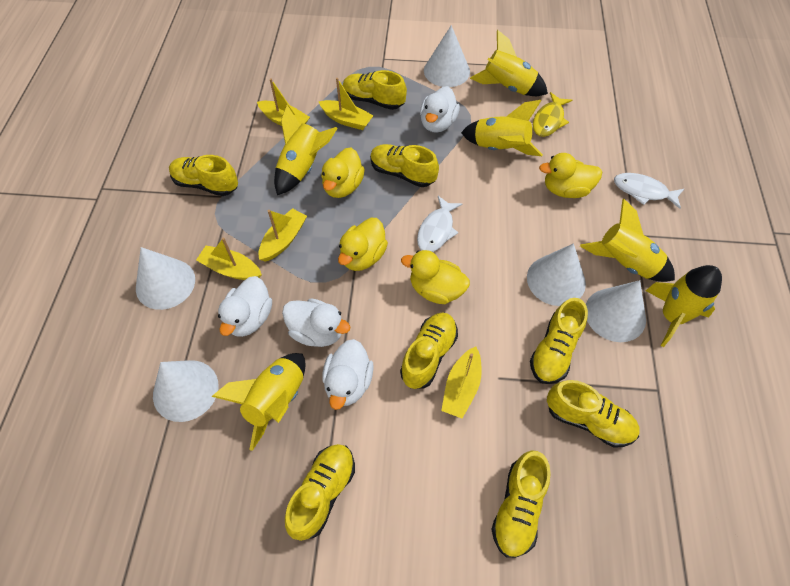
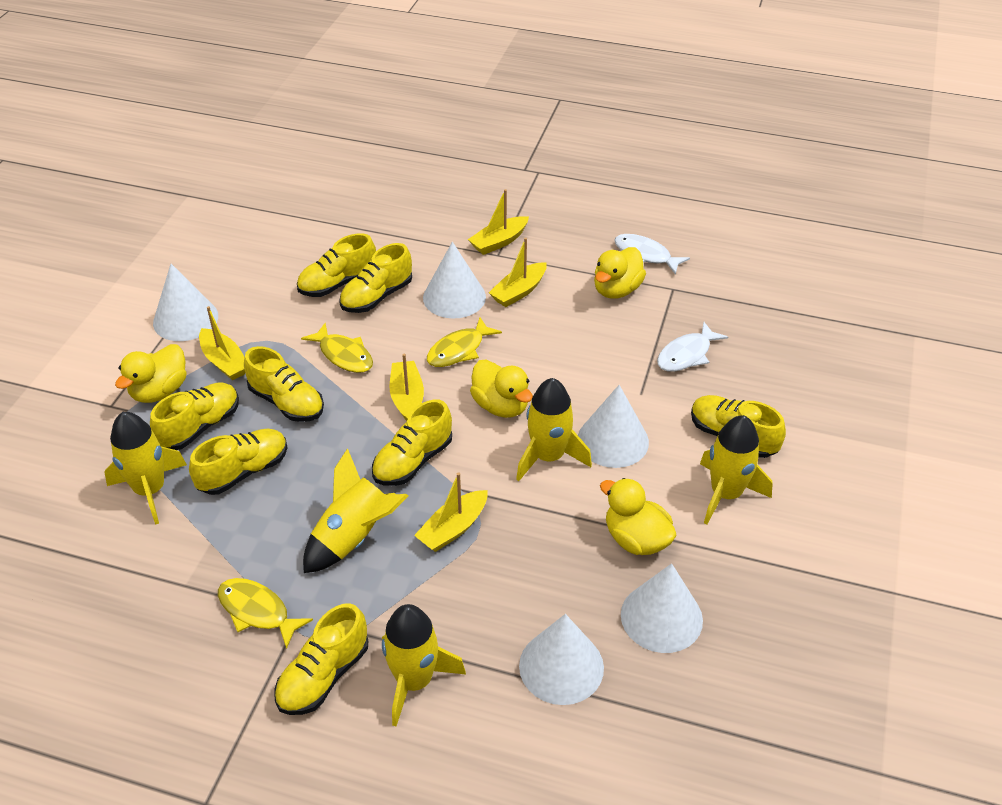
white duck: 4 -> 0
yellow fish: 1 -> 3
yellow rocket: 6 -> 5

